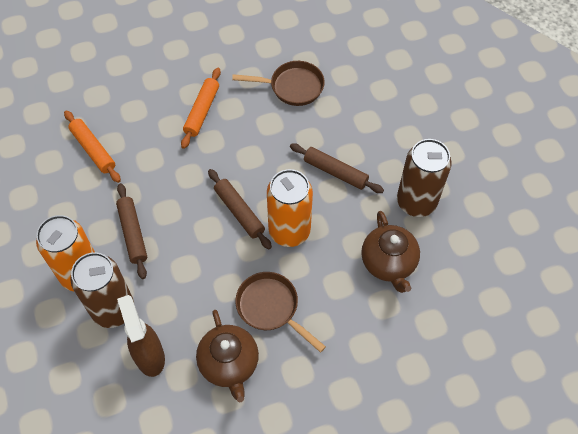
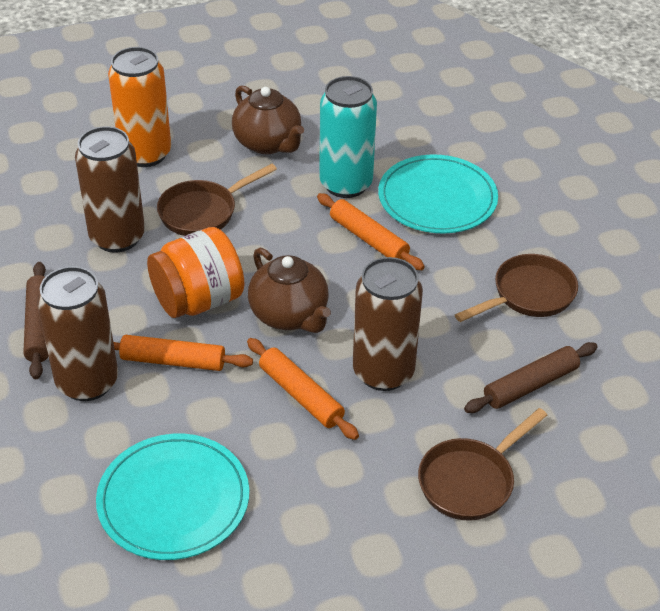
brown can: 2 -> 3
brown pan: 2 -> 3
brown rolling pin: 3 -> 2
brown spray bottle: 1 -> 0
orange can: 2 -> 1
orange jar: 0 -> 1
orange rolling pin: 2 -> 3
turquoise can: 0 -> 1
turquoise plate: 0 -> 2

